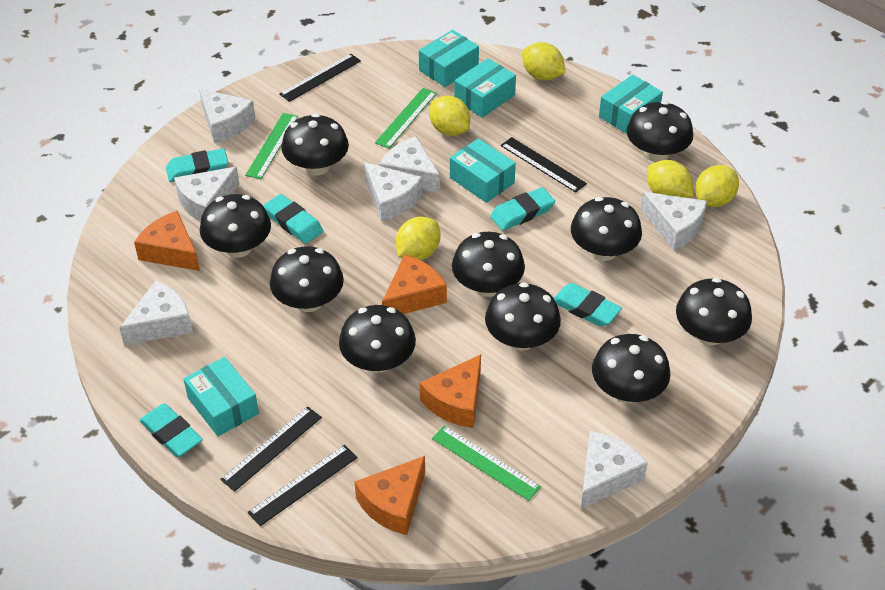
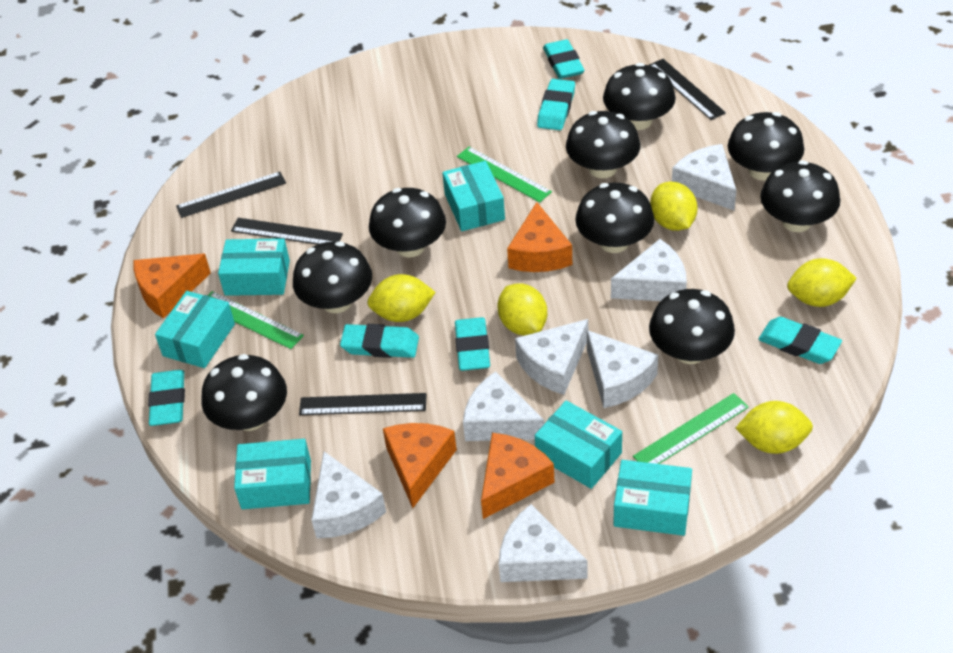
black mushroom: 10 -> 9
turquoise box: 5 -> 6
turquoise eraser: 5 -> 6

